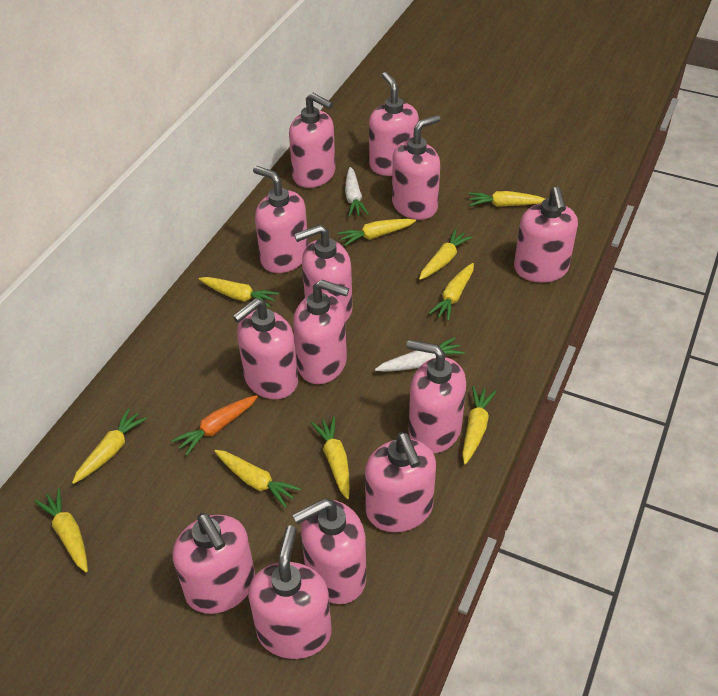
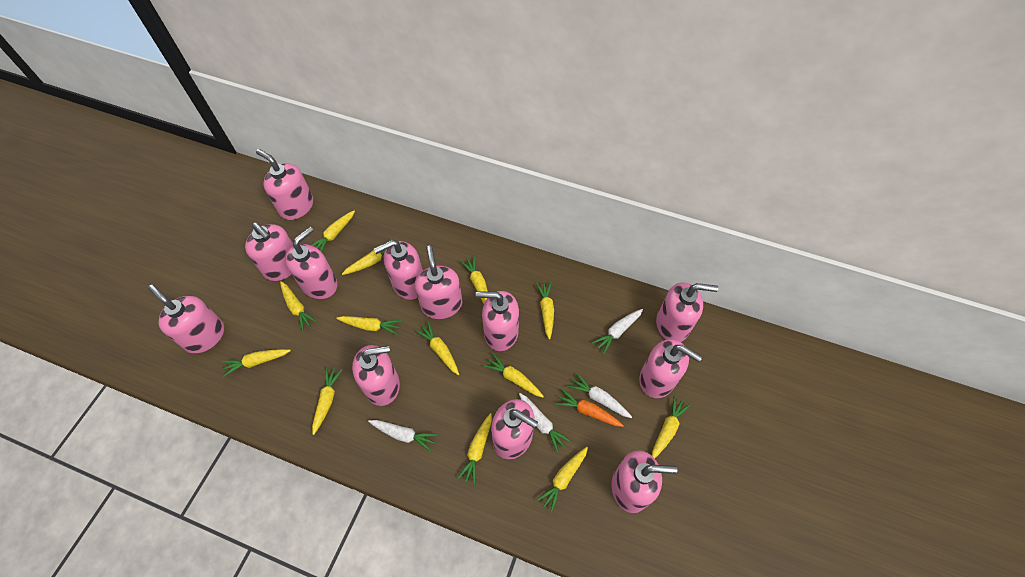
pink soap dispenser: 13 -> 12
white carrot: 2 -> 4
yellow carrot: 10 -> 13

